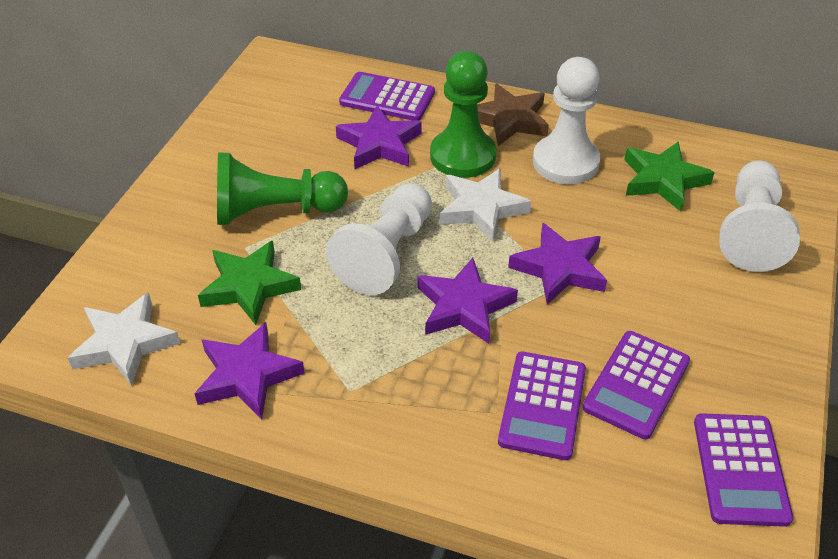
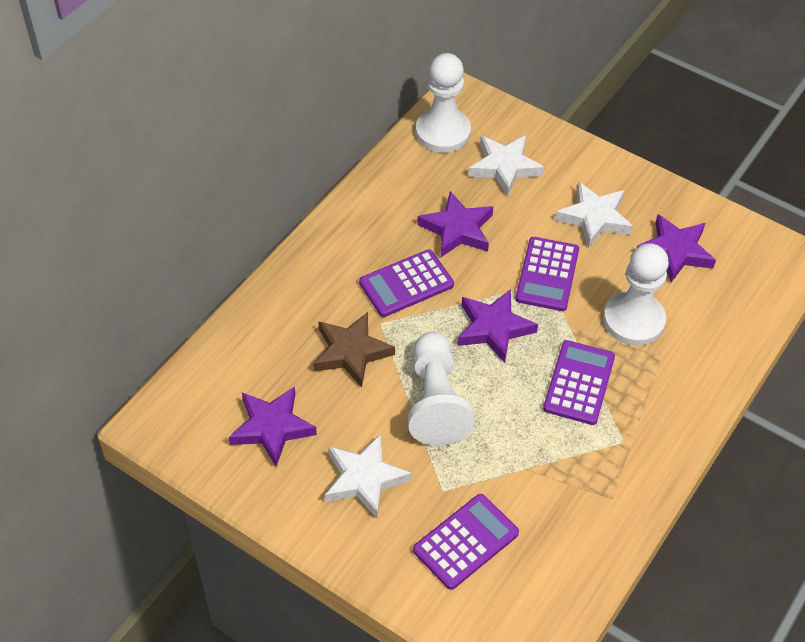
green pawn: 2 -> 0
green star: 2 -> 0
white star: 2 -> 3

